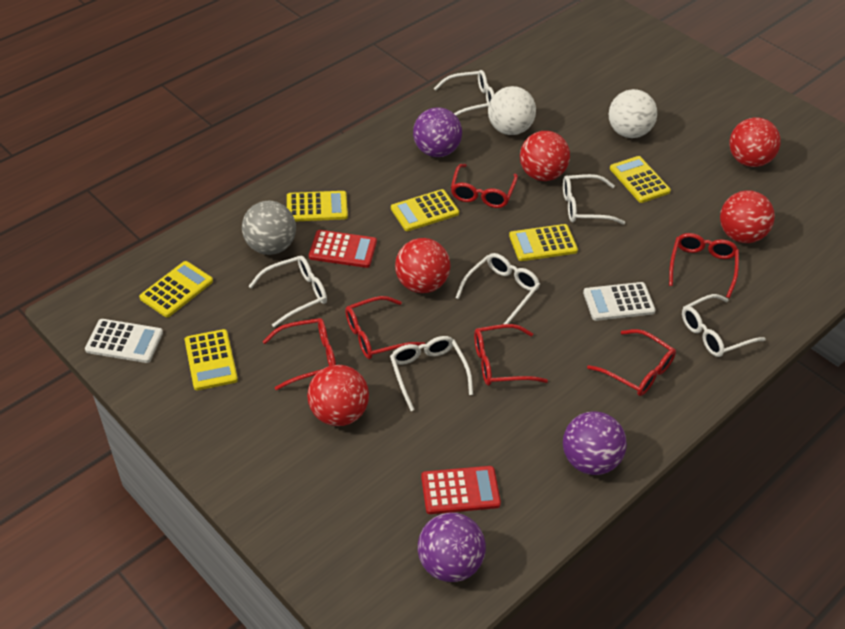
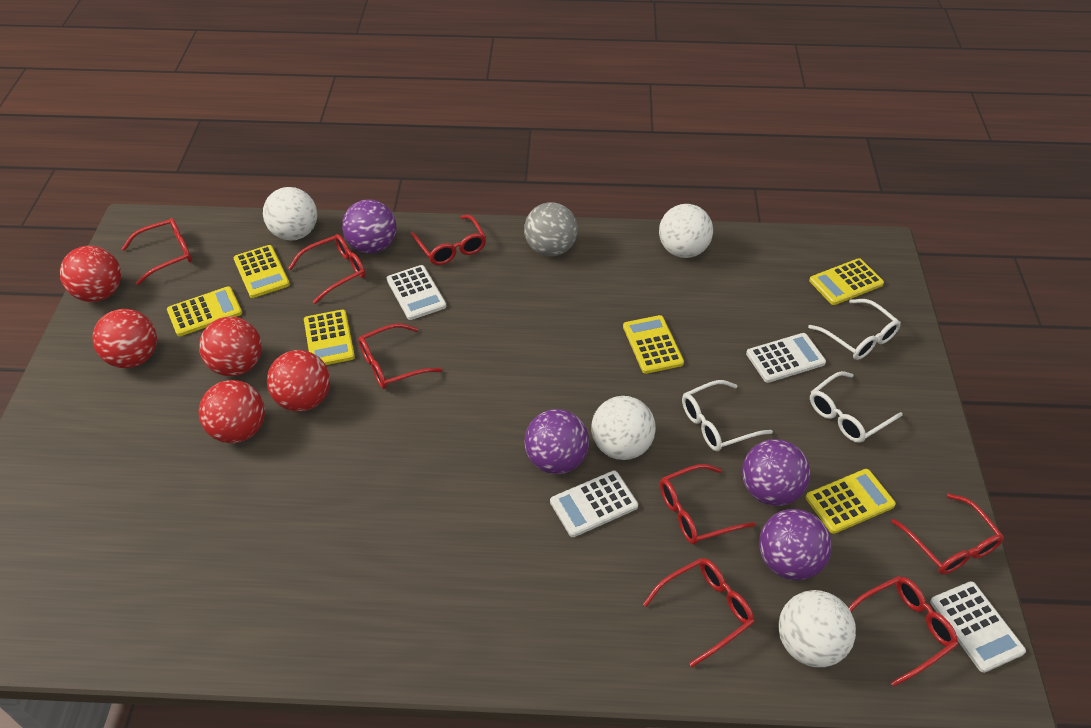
purple ball: 3 -> 4
red calculator: 2 -> 0
red glasses: 6 -> 8
white ball: 2 -> 4
white calculator: 2 -> 4
white glasses: 6 -> 3

